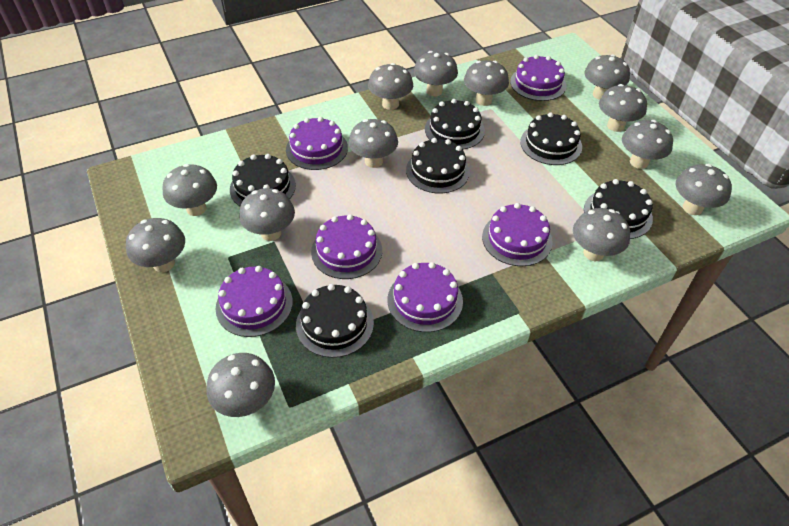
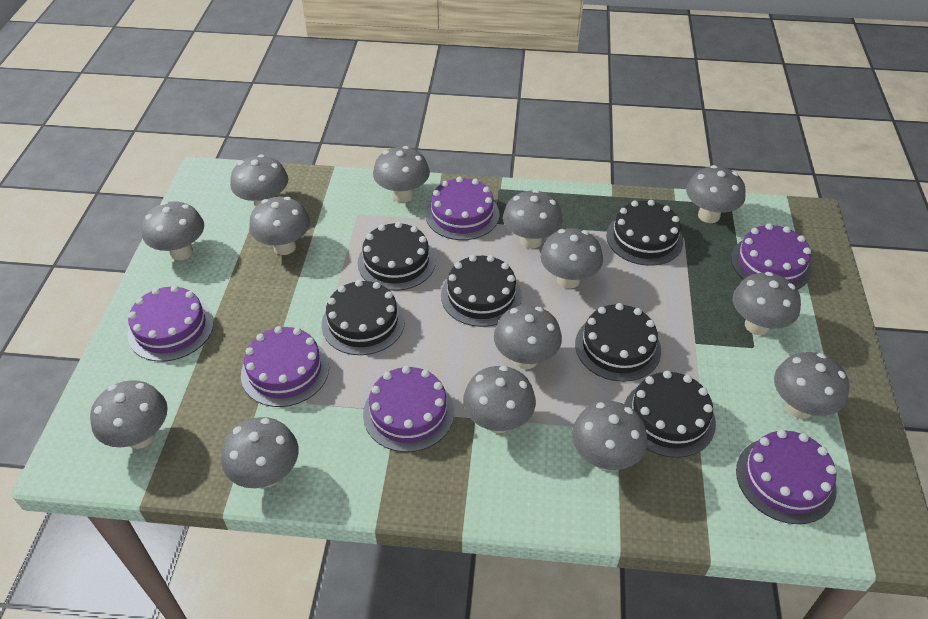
grey mushroom: 13 -> 14

